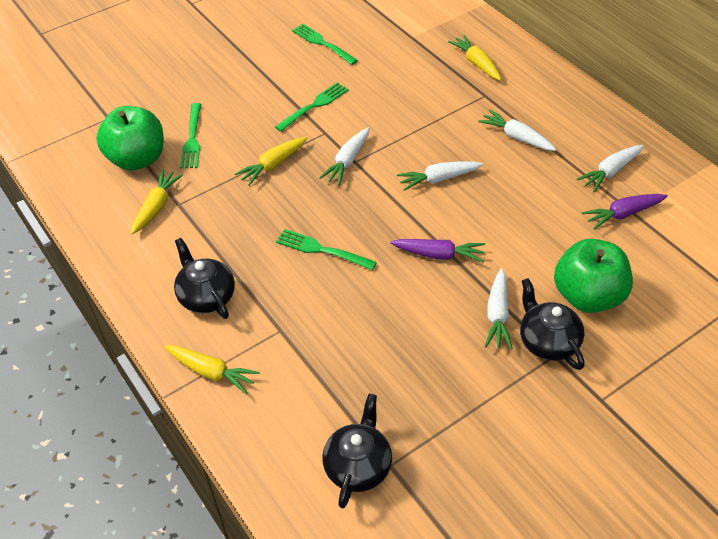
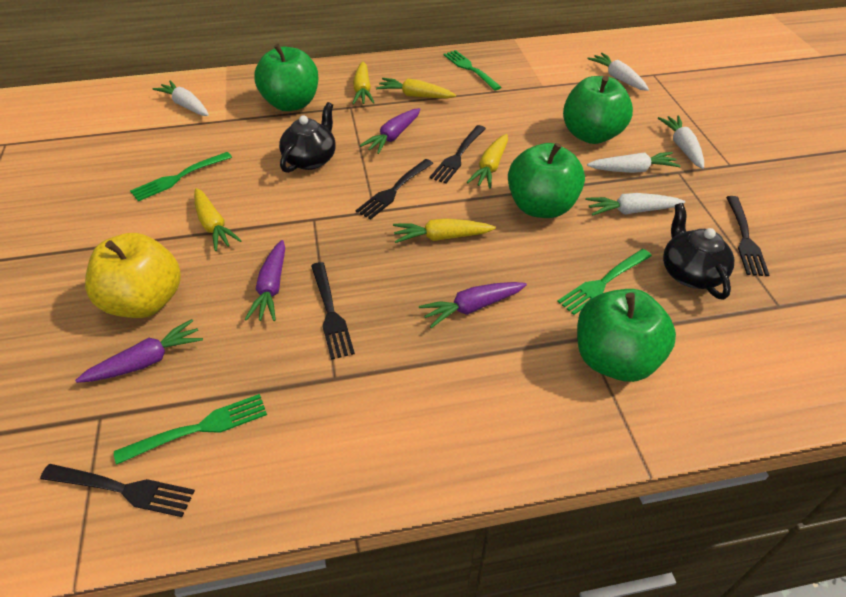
black fork: 0 -> 5
black teapot: 3 -> 2
green apple: 2 -> 4
purple carrot: 2 -> 4
yellow apple: 0 -> 1
yellow carrot: 4 -> 5

